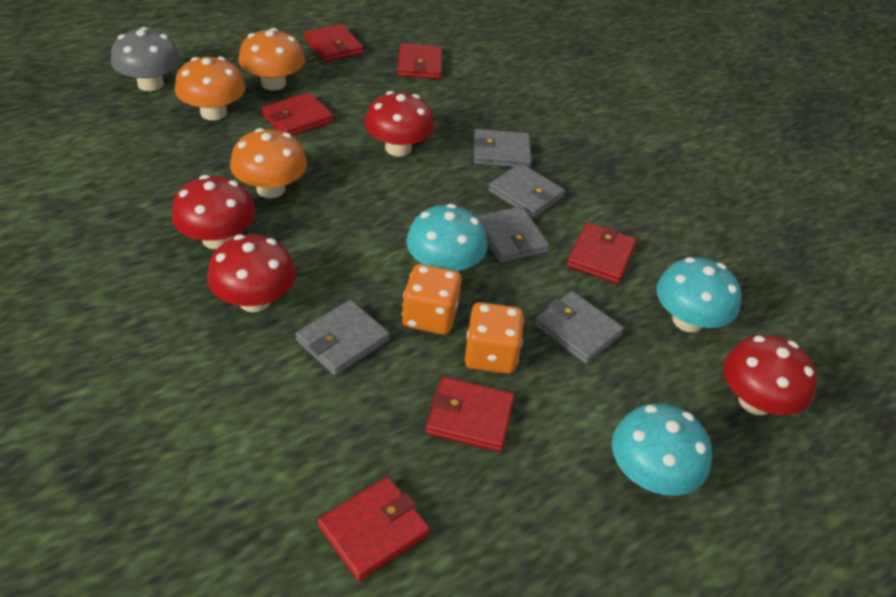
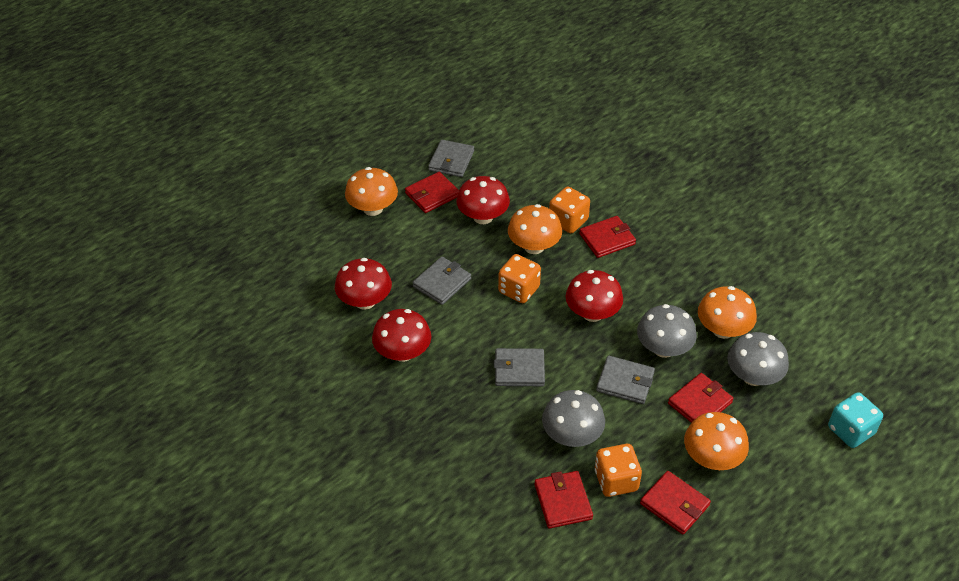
grey mushroom: 1 -> 3
grey wallet: 5 -> 4
orange dice: 2 -> 3
orange mushroom: 3 -> 4
red wallet: 6 -> 5
turquoise dice: 0 -> 1
turquoise mushroom: 3 -> 0

